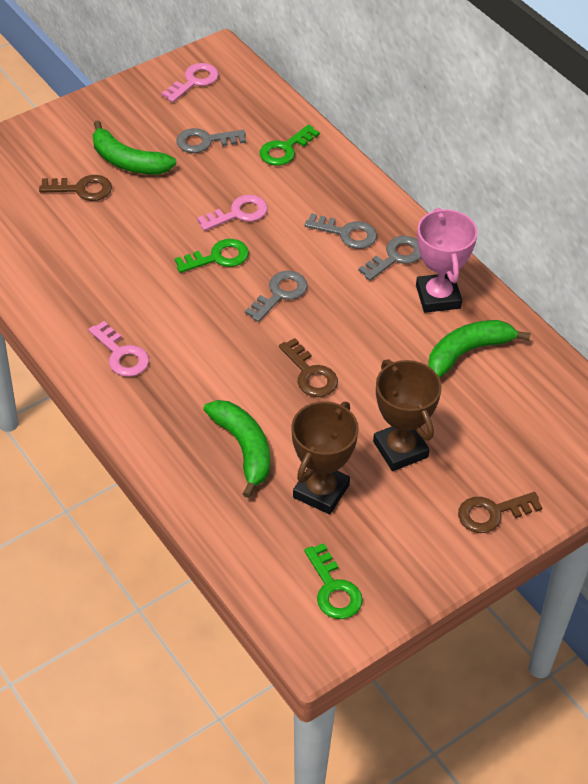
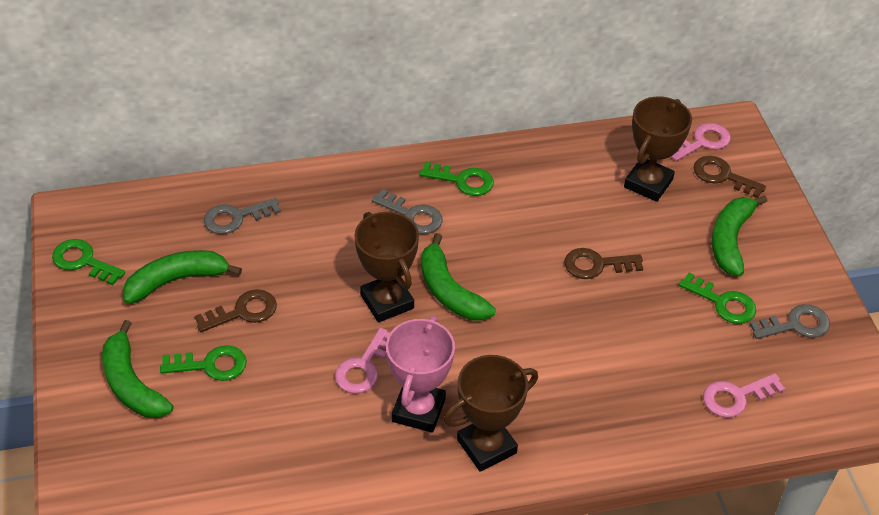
brown trophy: 2 -> 3
green banana: 3 -> 4
green key: 3 -> 4
grey key: 4 -> 3

